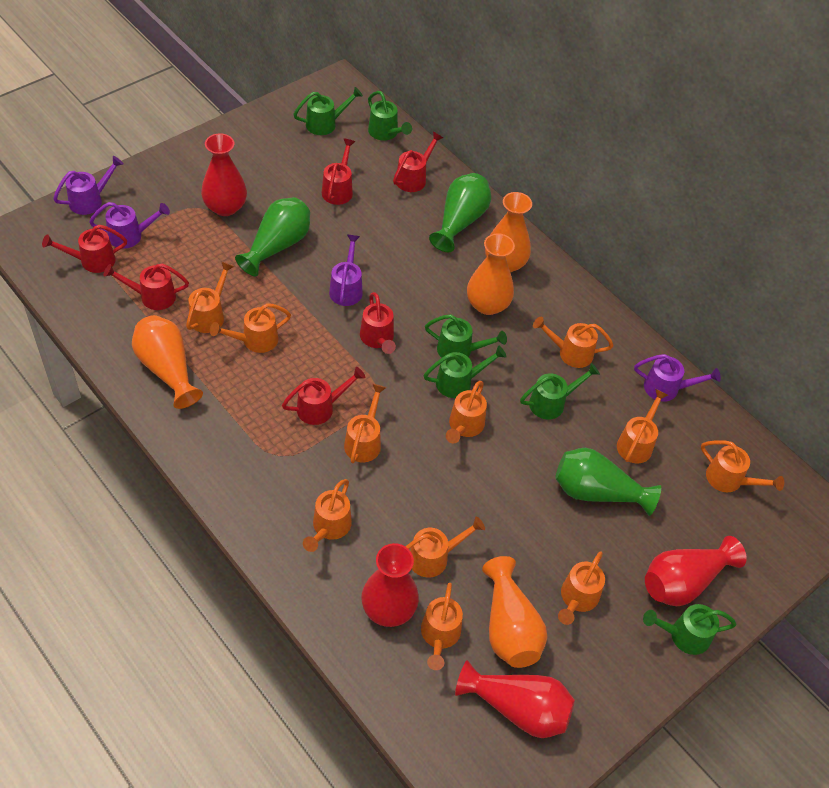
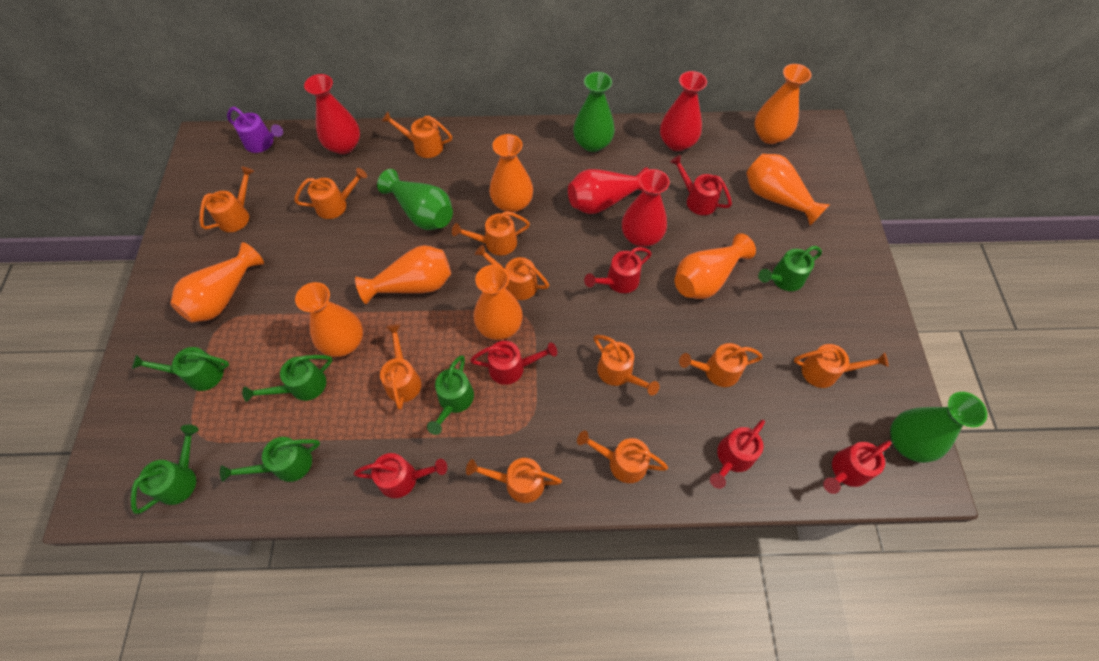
orange vase: 4 -> 8
purple watering can: 4 -> 1

